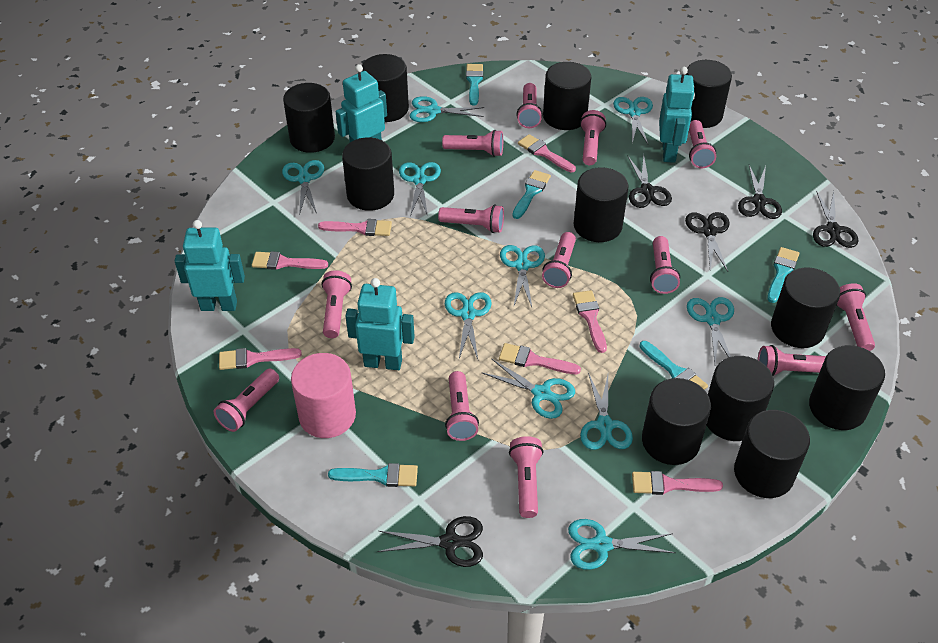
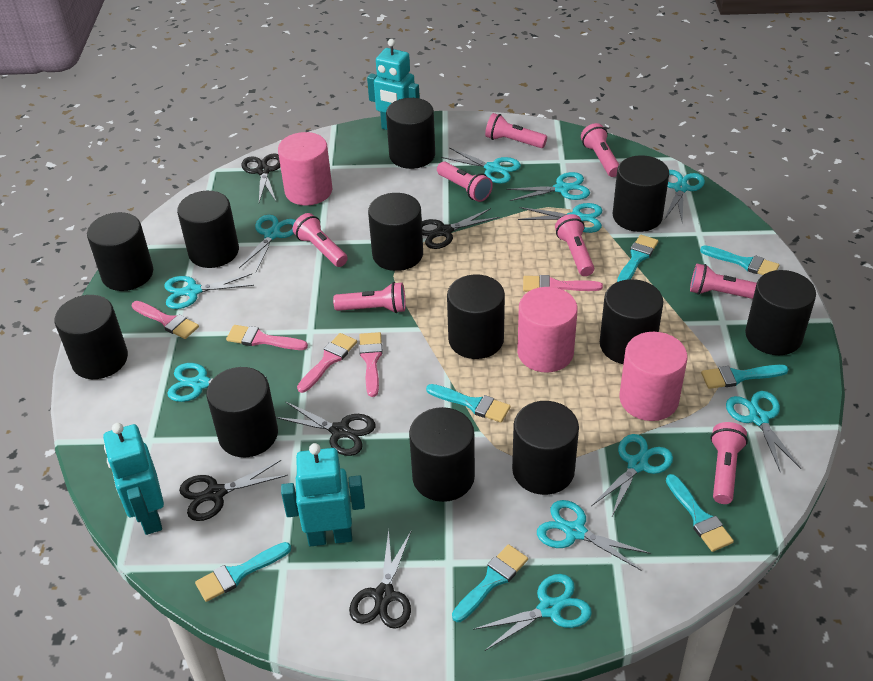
black cylinder: 11 -> 12
pink brush: 7 -> 5
pink cylinder: 1 -> 3
pink flashlight: 13 -> 8
turquoise brush: 5 -> 7
turquoise robot: 4 -> 3
turquoise scissors: 10 -> 11

